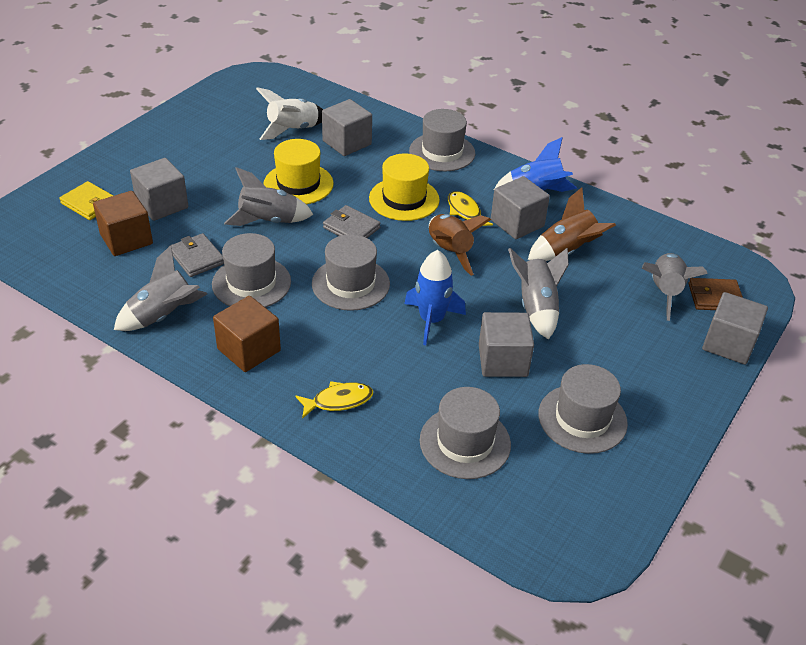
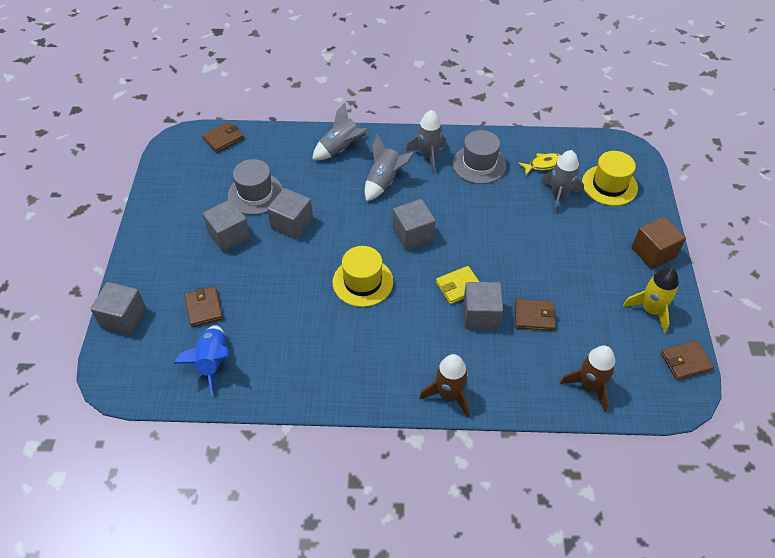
blue rocket: 2 -> 1
brown cube: 2 -> 1
brown wallet: 1 -> 4
grey hat: 5 -> 2
grey wallet: 2 -> 0
white rocket: 1 -> 0
yellow fish: 2 -> 1
yellow rocket: 0 -> 1

